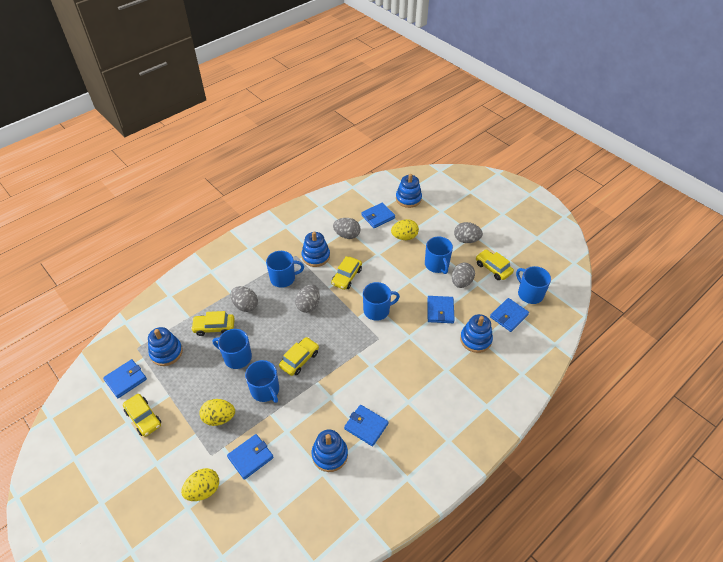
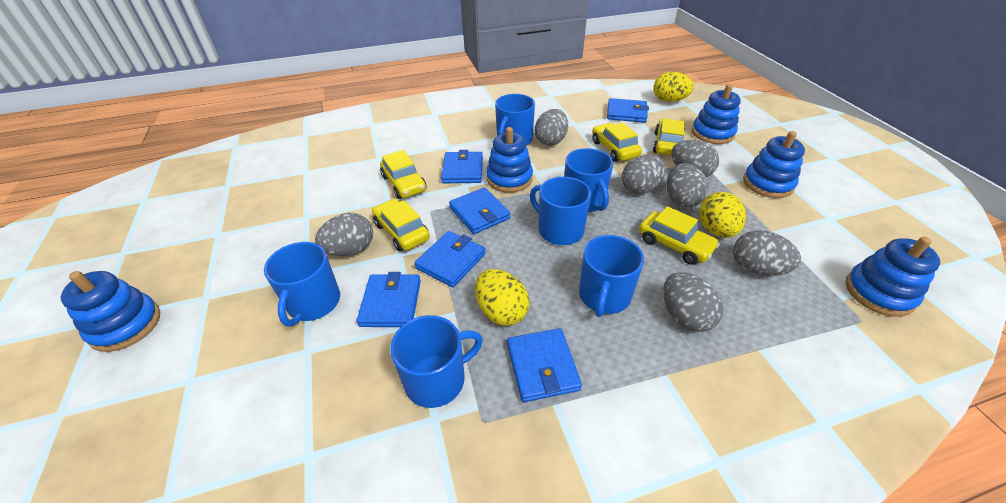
grey egg: 5 -> 7

